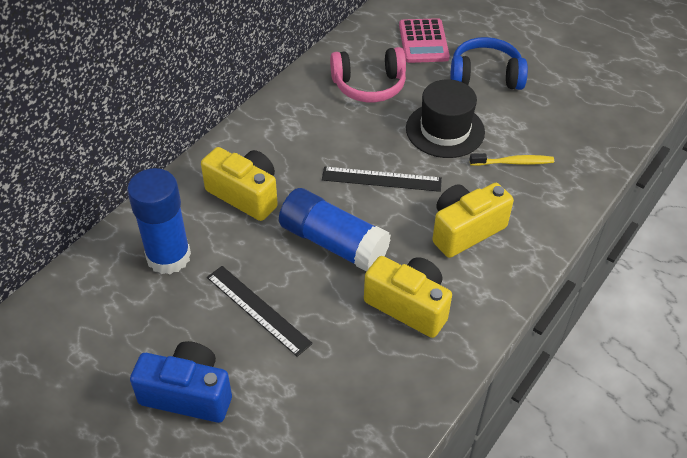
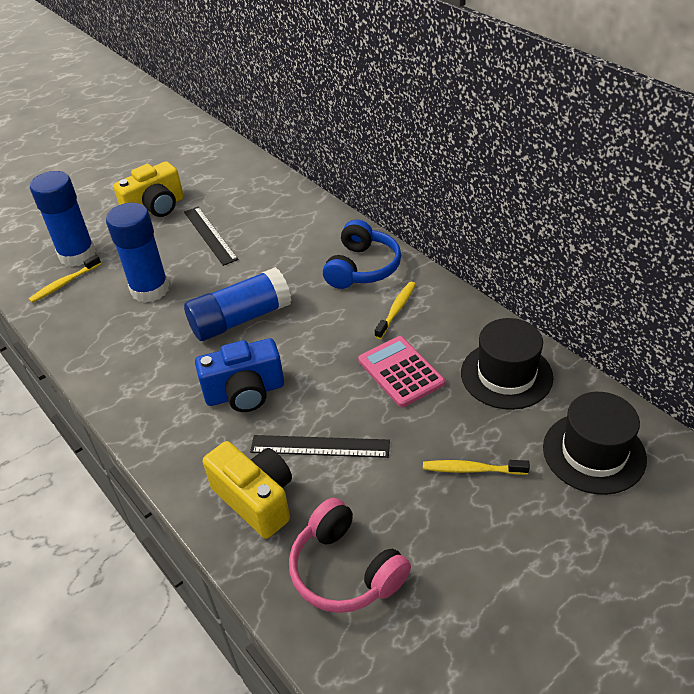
black hat: 1 -> 2
blue glue stick: 2 -> 3
yellow camera: 3 -> 2
yellow toothbrush: 1 -> 3

